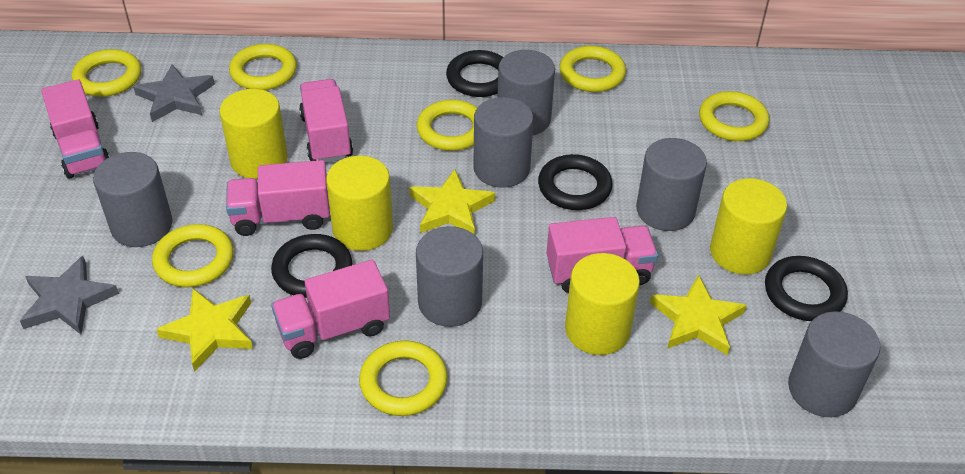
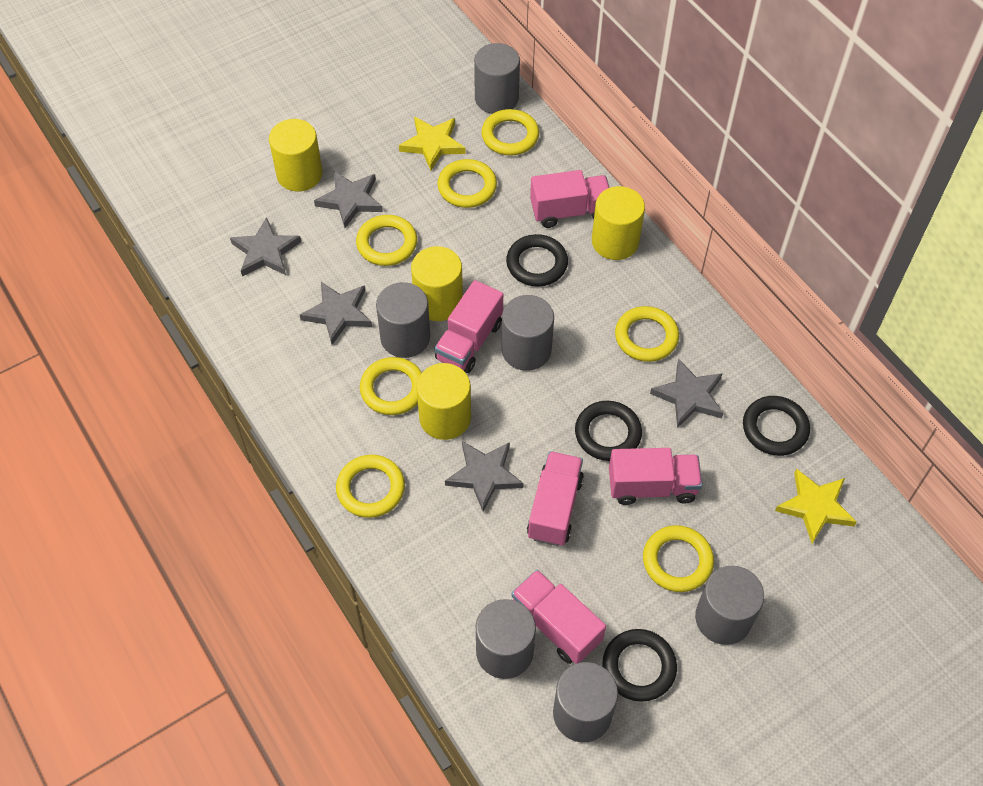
grey star: 2 -> 5
yellow star: 3 -> 2

